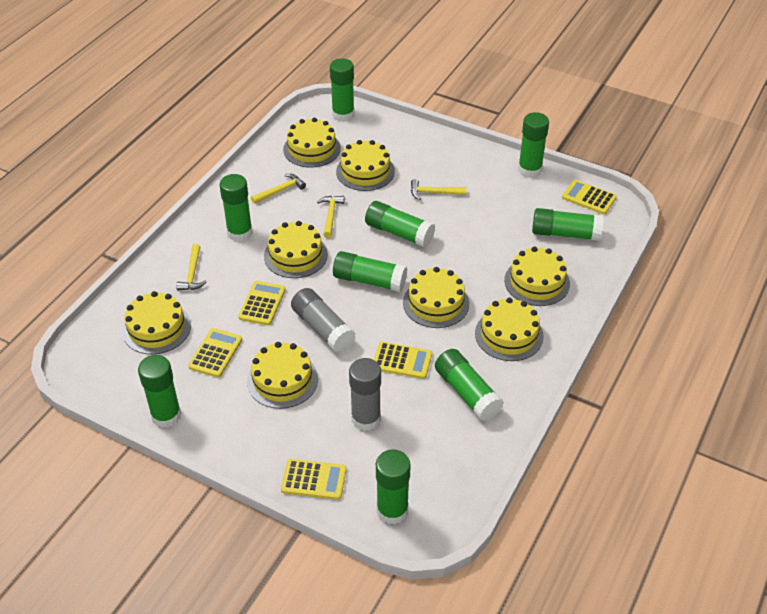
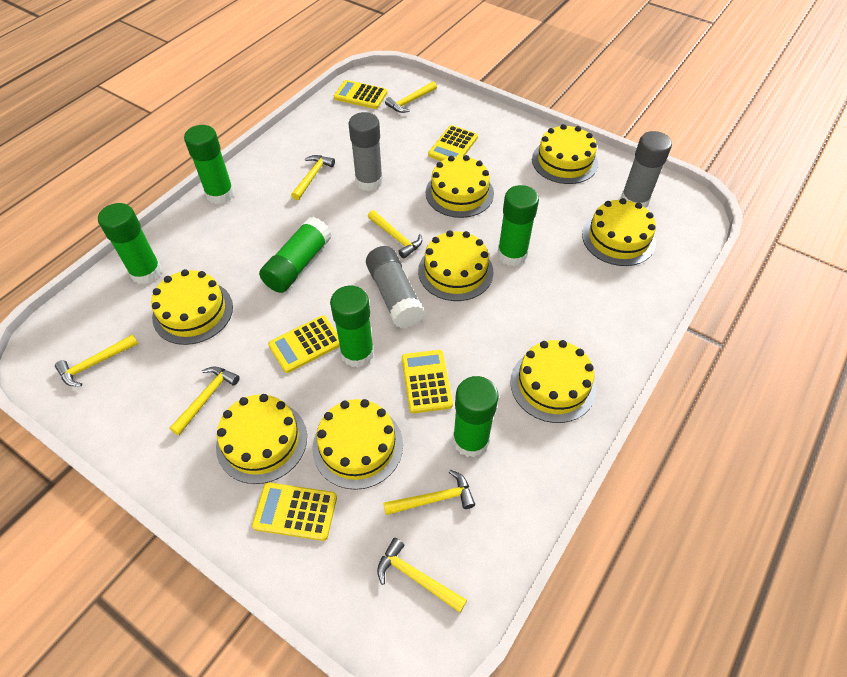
green glue stick: 9 -> 6
grey glue stick: 2 -> 3
yellow hammer: 4 -> 7

